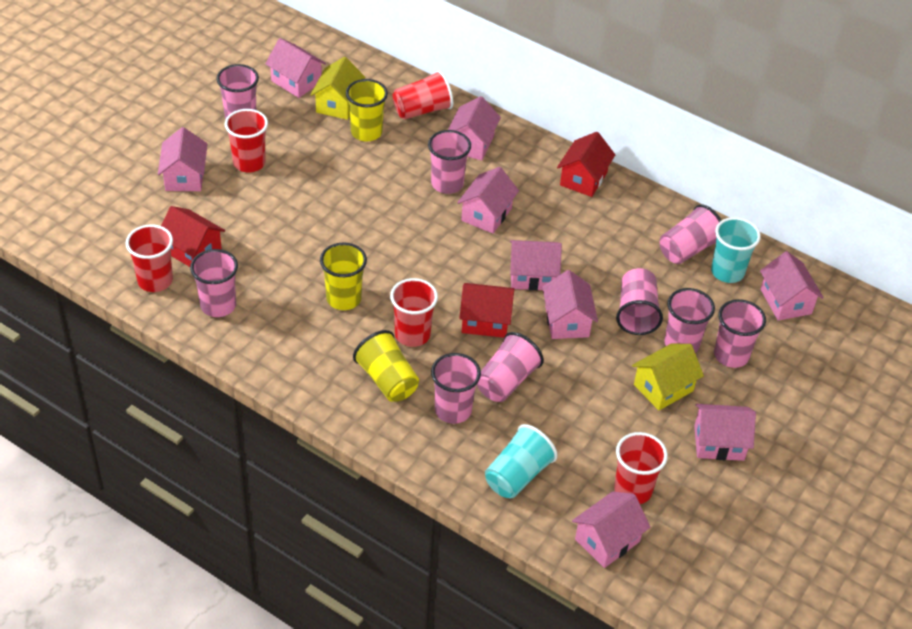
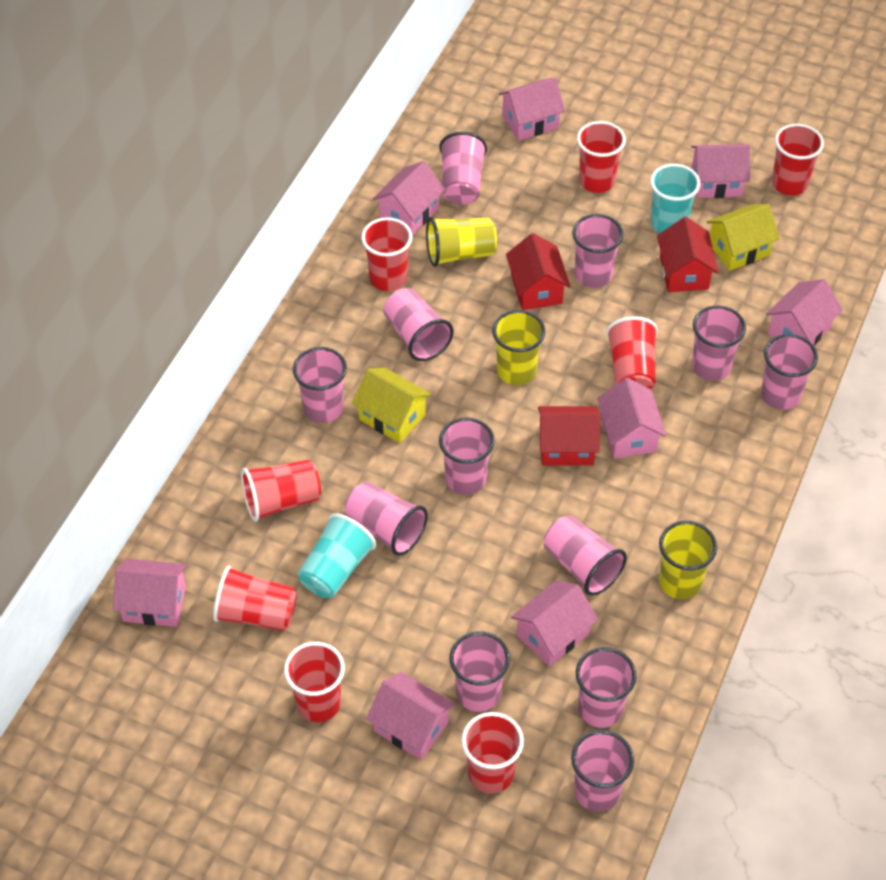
pink cup: 9 -> 12
pink house: 9 -> 8
red cup: 5 -> 8

